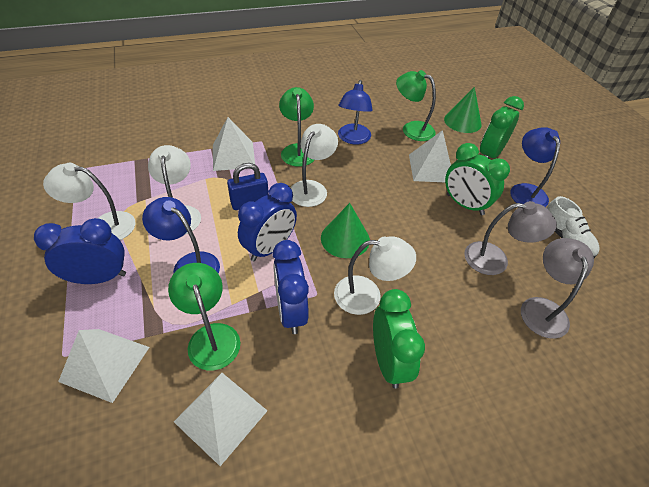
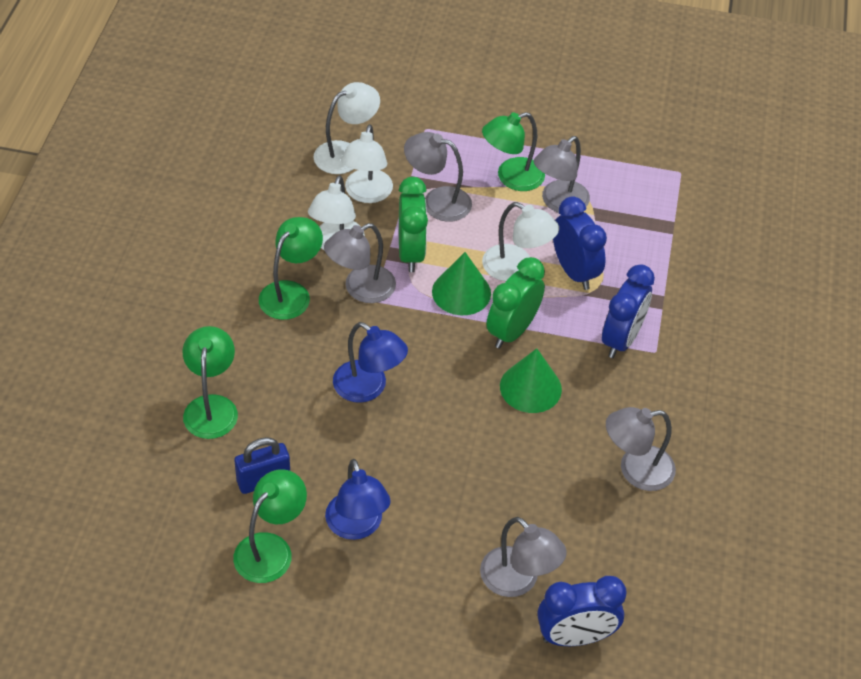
blue lamp: 3 -> 2
green clock: 3 -> 2
green lamp: 3 -> 4
grey lamp: 2 -> 5
white pyramid: 4 -> 0
white shoe: 1 -> 0

